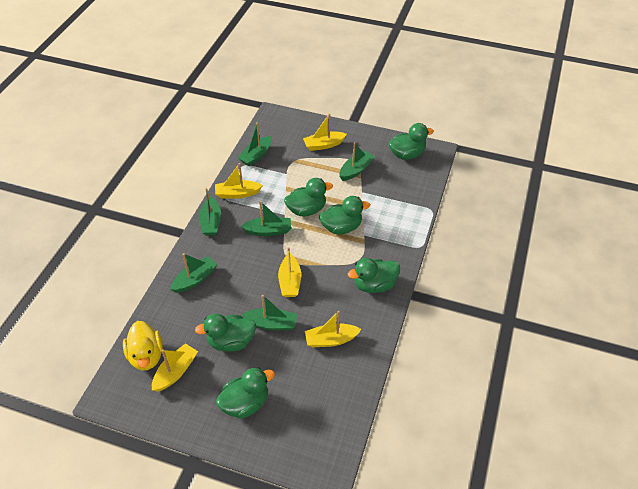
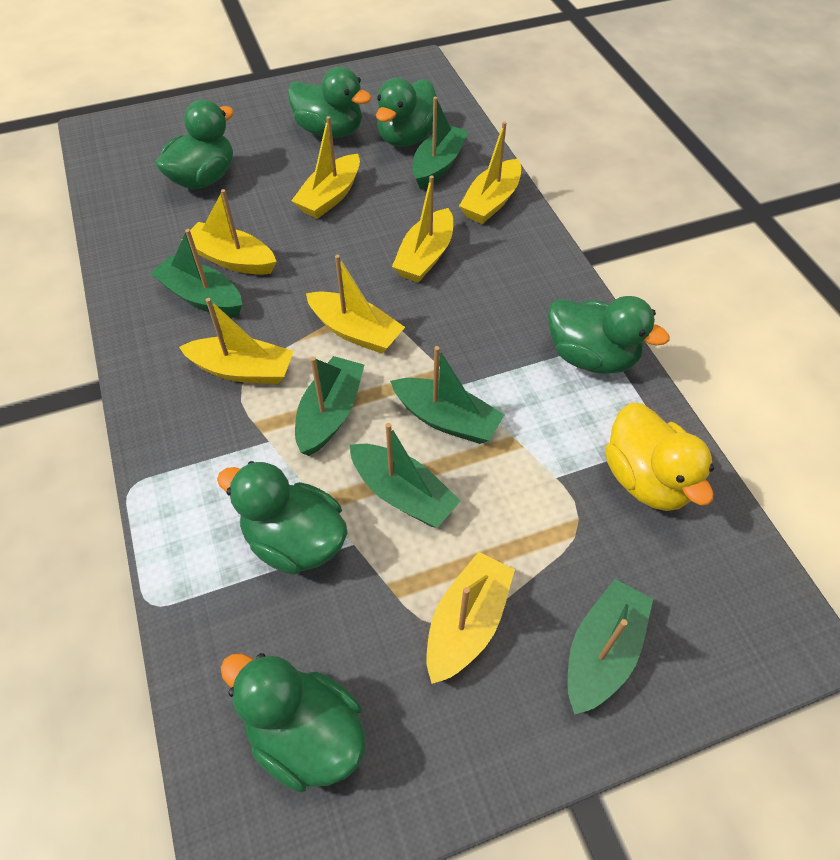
yellow boat: 5 -> 7

